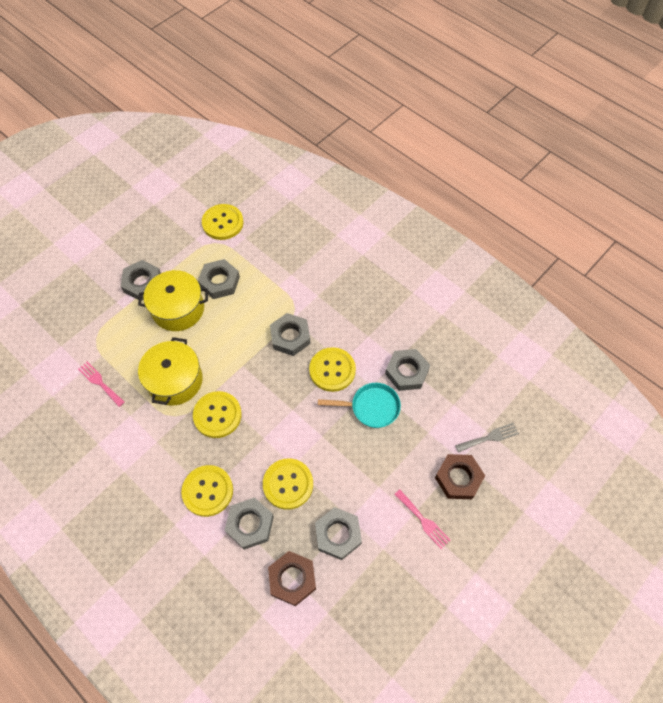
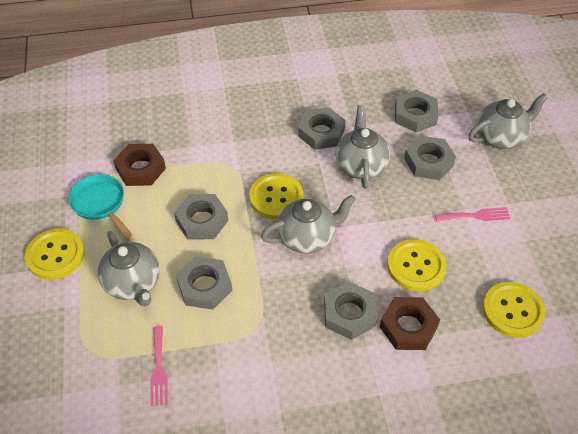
grey fork: 1 -> 0
grey teapot: 0 -> 4
yellow button: 5 -> 4
yellow pot: 2 -> 0

